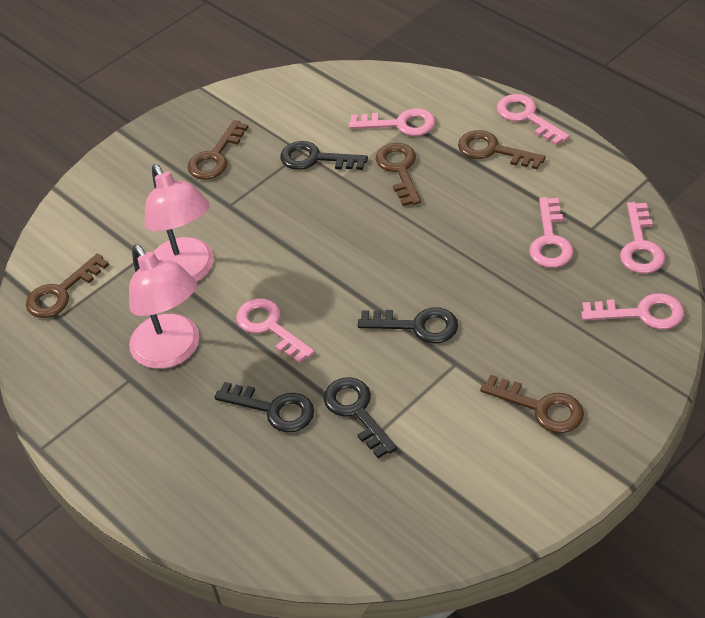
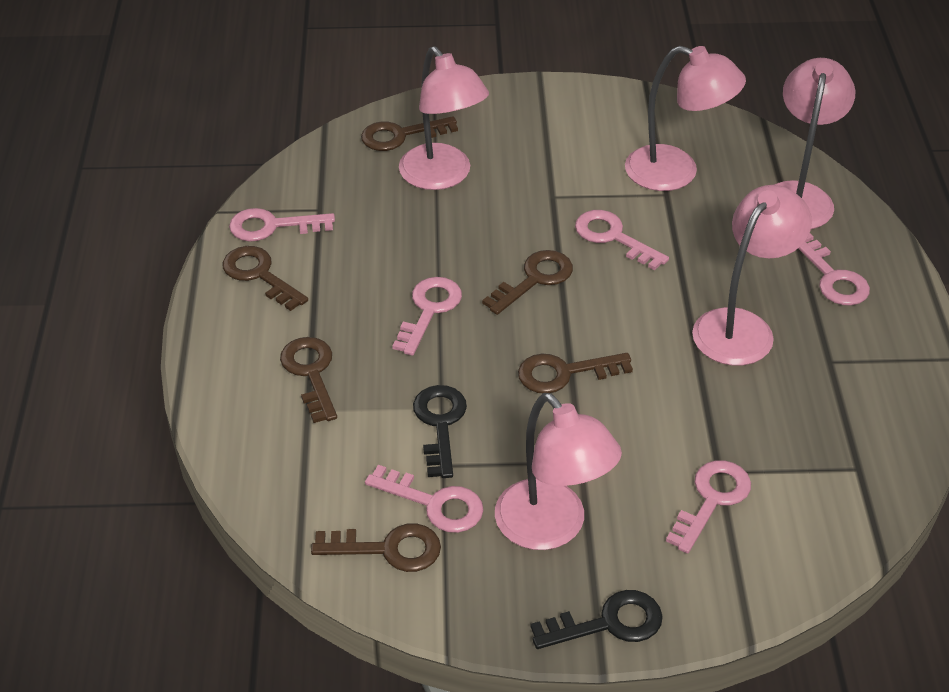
black key: 4 -> 2
brown key: 5 -> 6
pink lamp: 2 -> 5

